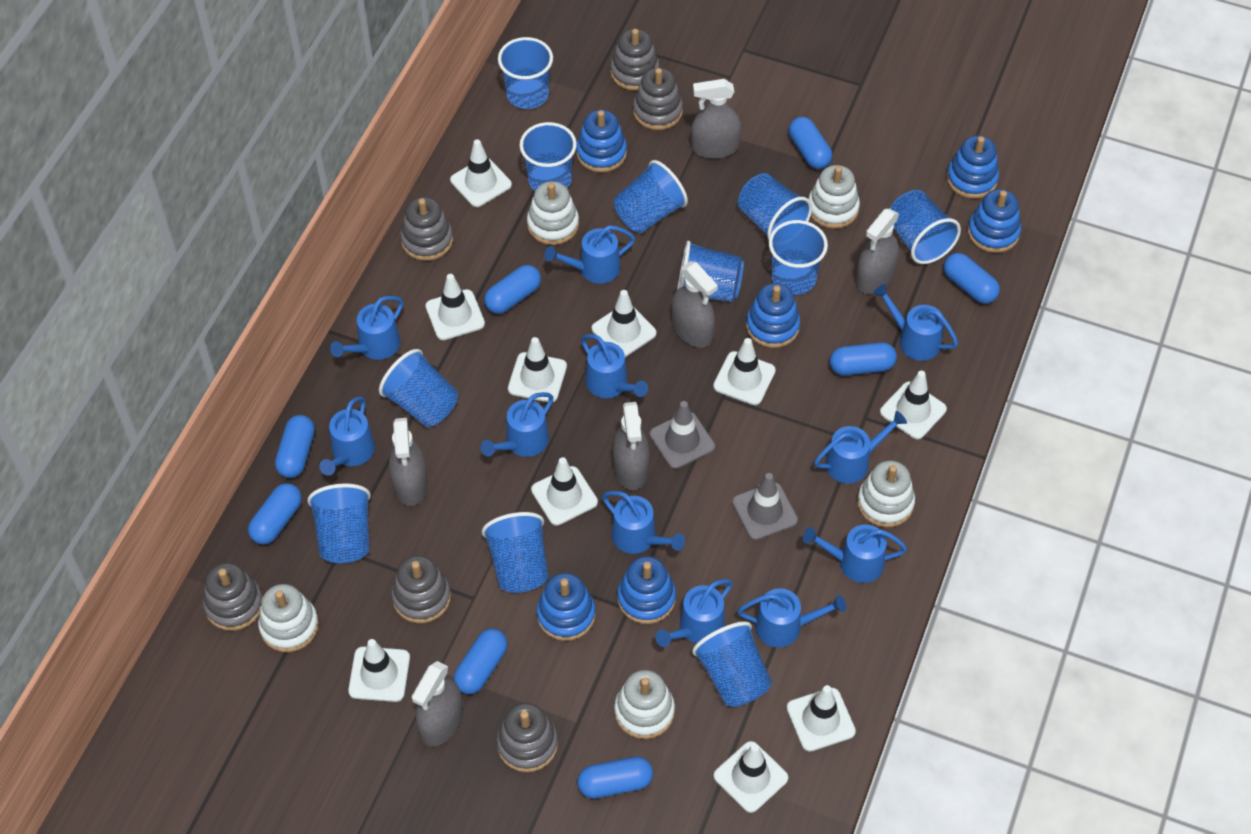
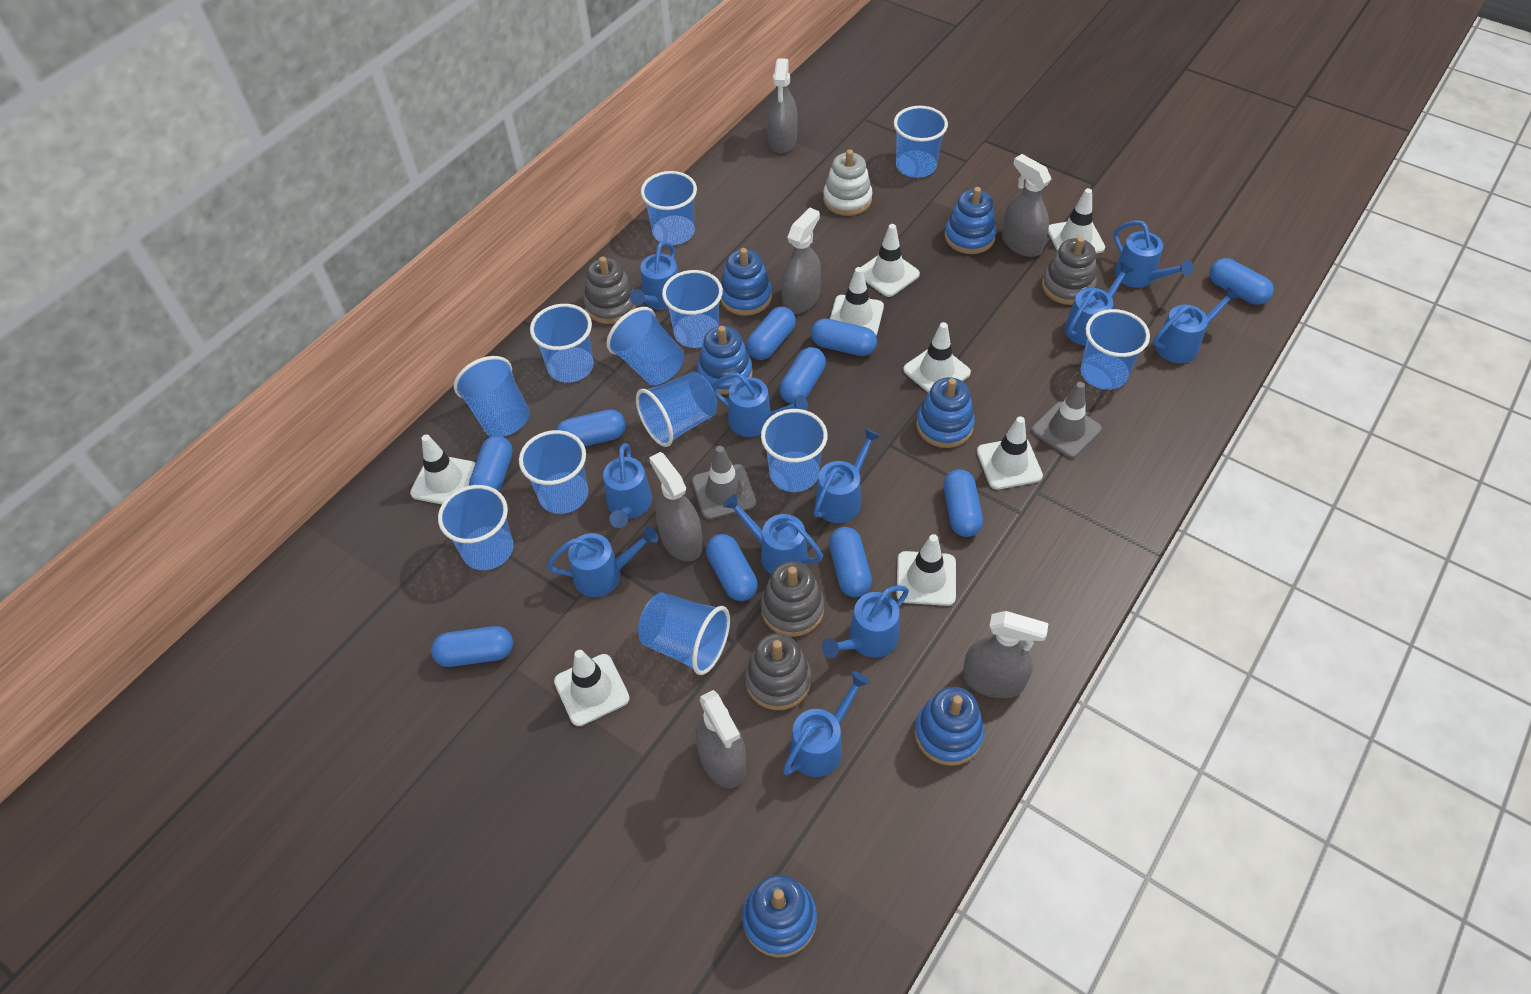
blue capsule: 8 -> 10
blue cup: 11 -> 12
grey stacking toy: 6 -> 4
white stacking toy: 5 -> 1
white traffic cone: 10 -> 8

